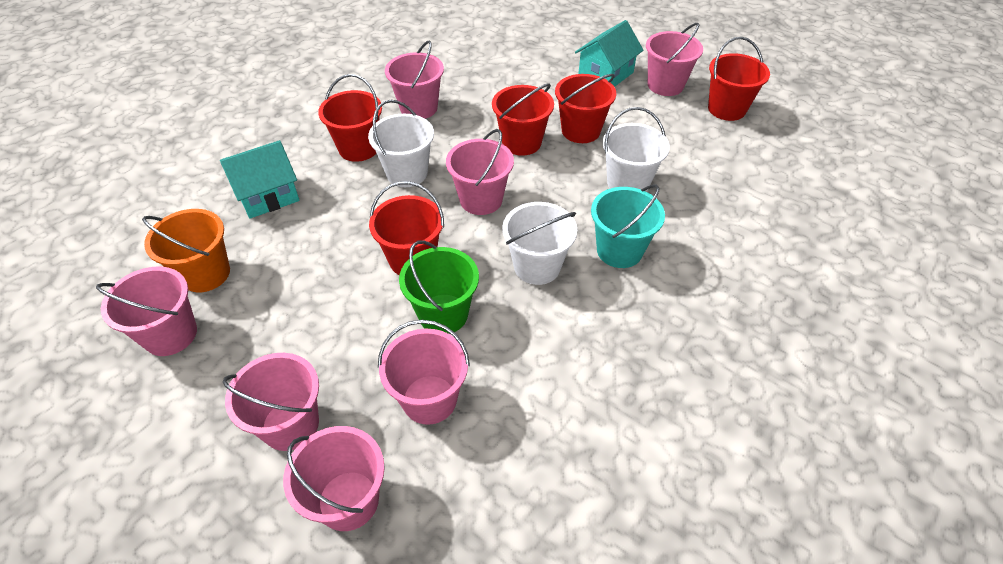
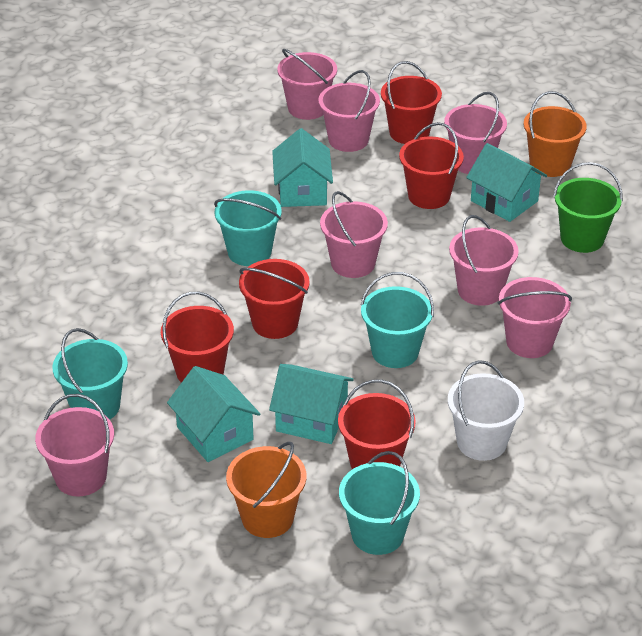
orange bucket: 1 -> 2
turquoise bucket: 1 -> 4
turquoise house: 2 -> 4
white bucket: 3 -> 1

